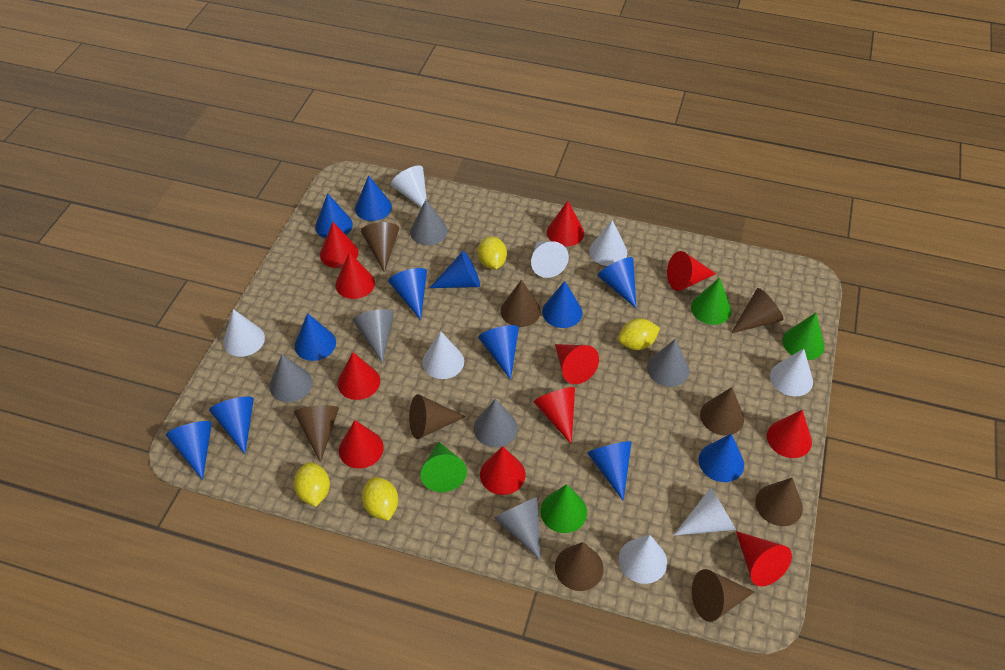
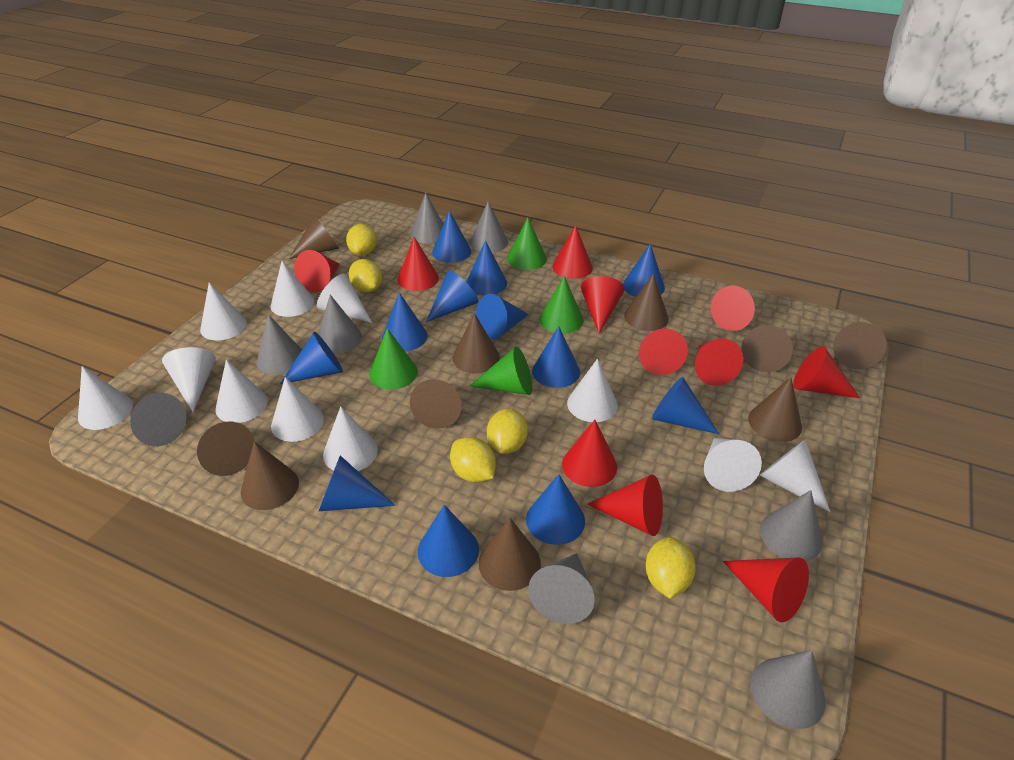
brown cone: 9 -> 10
grey cone: 6 -> 8
white cone: 8 -> 11
yellow lemon: 4 -> 5

